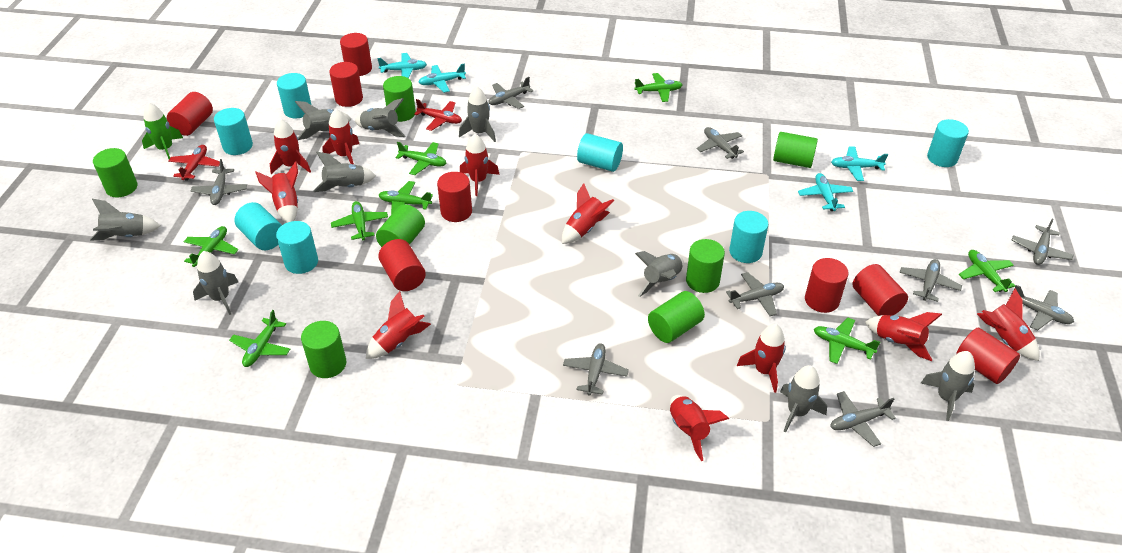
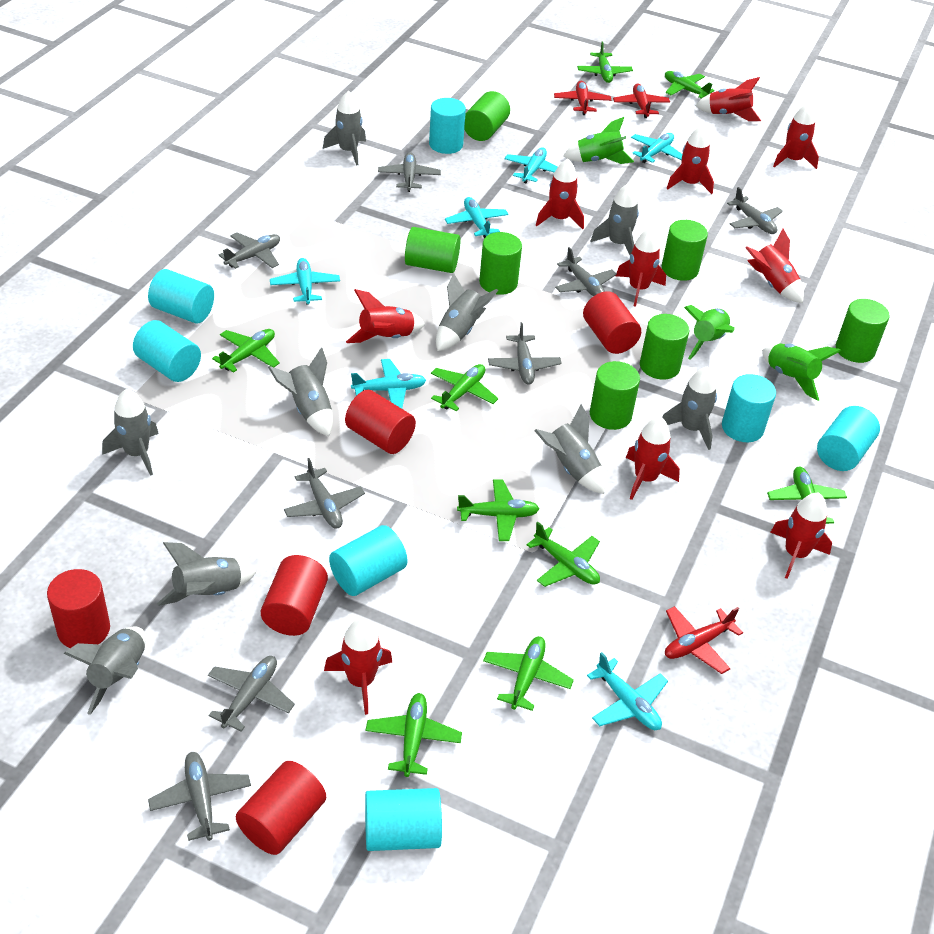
green plane: 8 -> 9
green rocket: 1 -> 3
grey plane: 9 -> 8
red cylinder: 8 -> 5
red plane: 2 -> 3
turquoise plane: 4 -> 6

